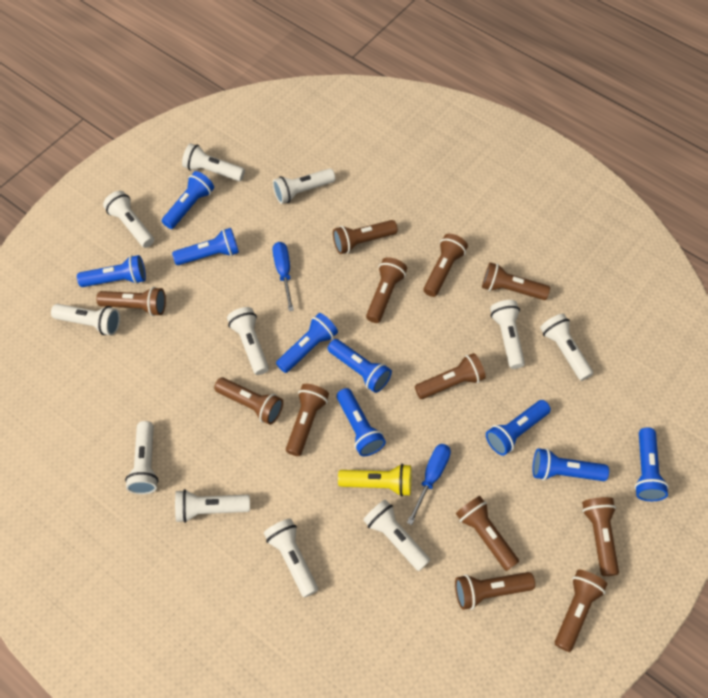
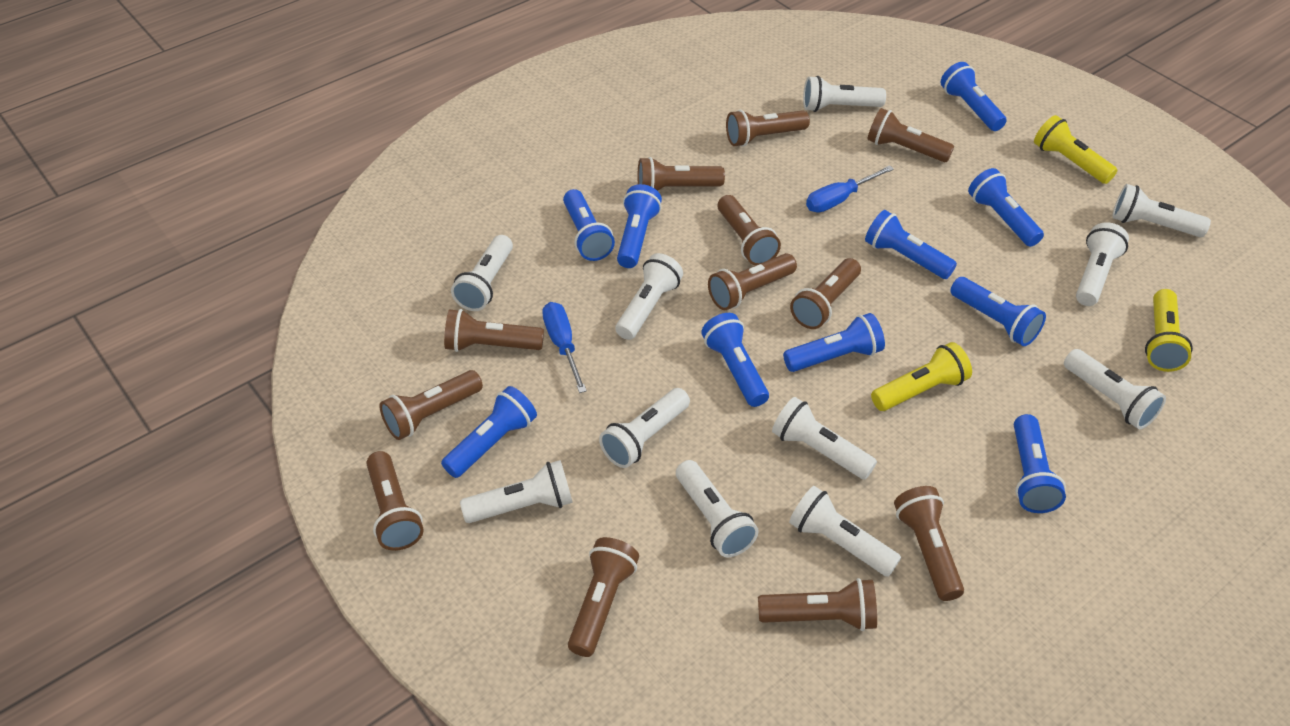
blue flashlight: 9 -> 10
yellow flashlight: 1 -> 3

